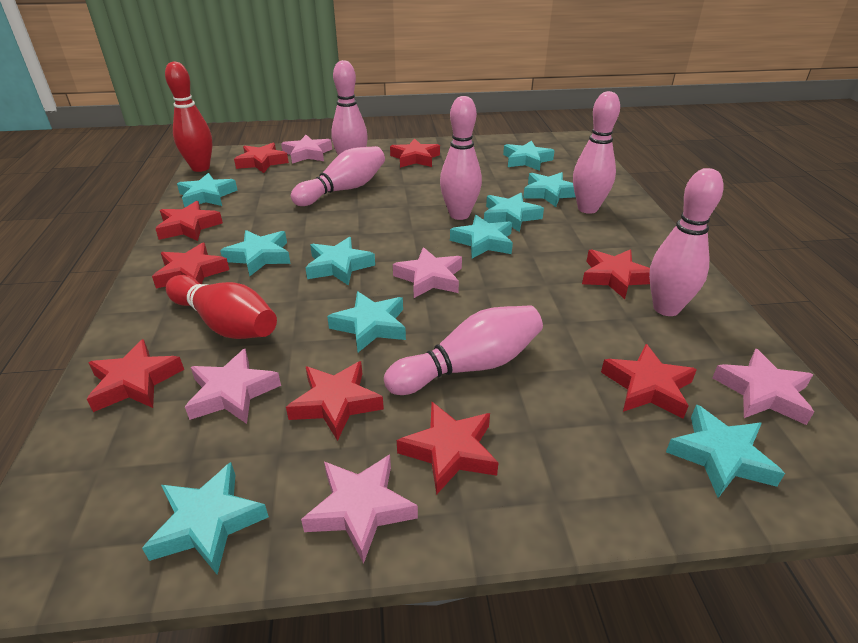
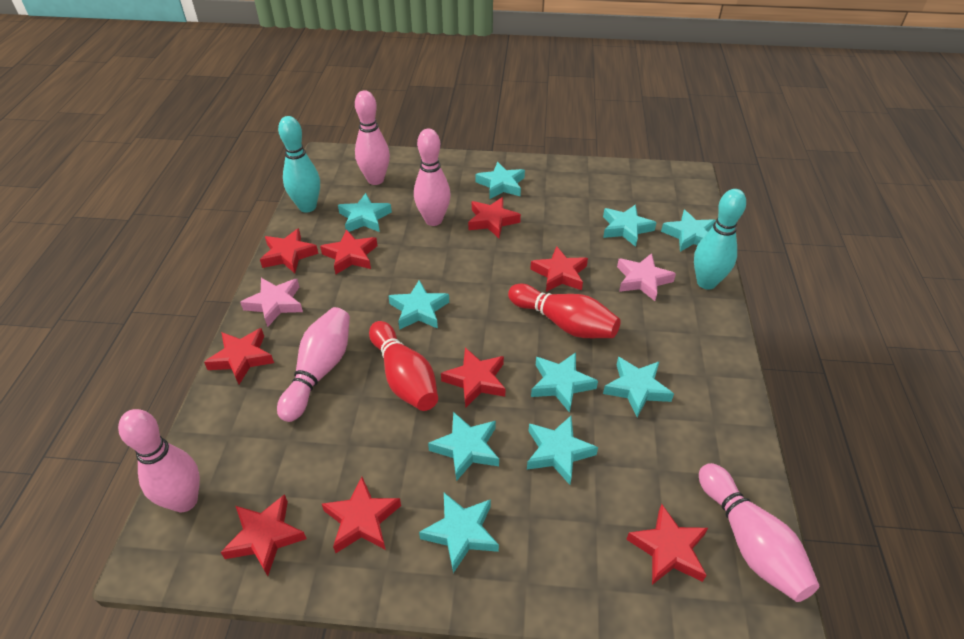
pink bowling pin: 6 -> 5
pink star: 5 -> 2
turquoise bowling pin: 0 -> 2

